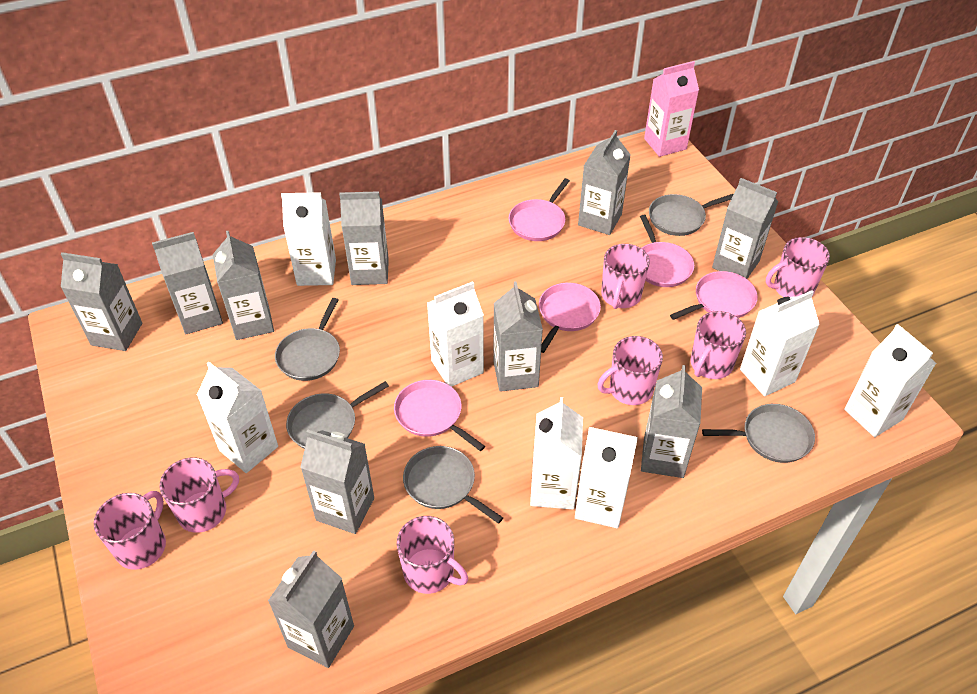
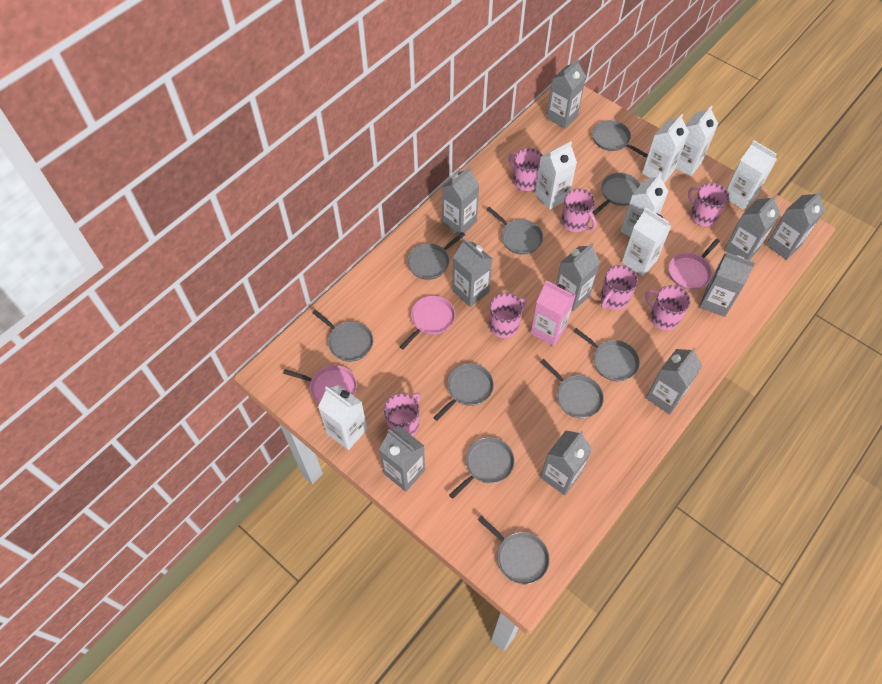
grey pan: 5 -> 10
pink pan: 5 -> 3

